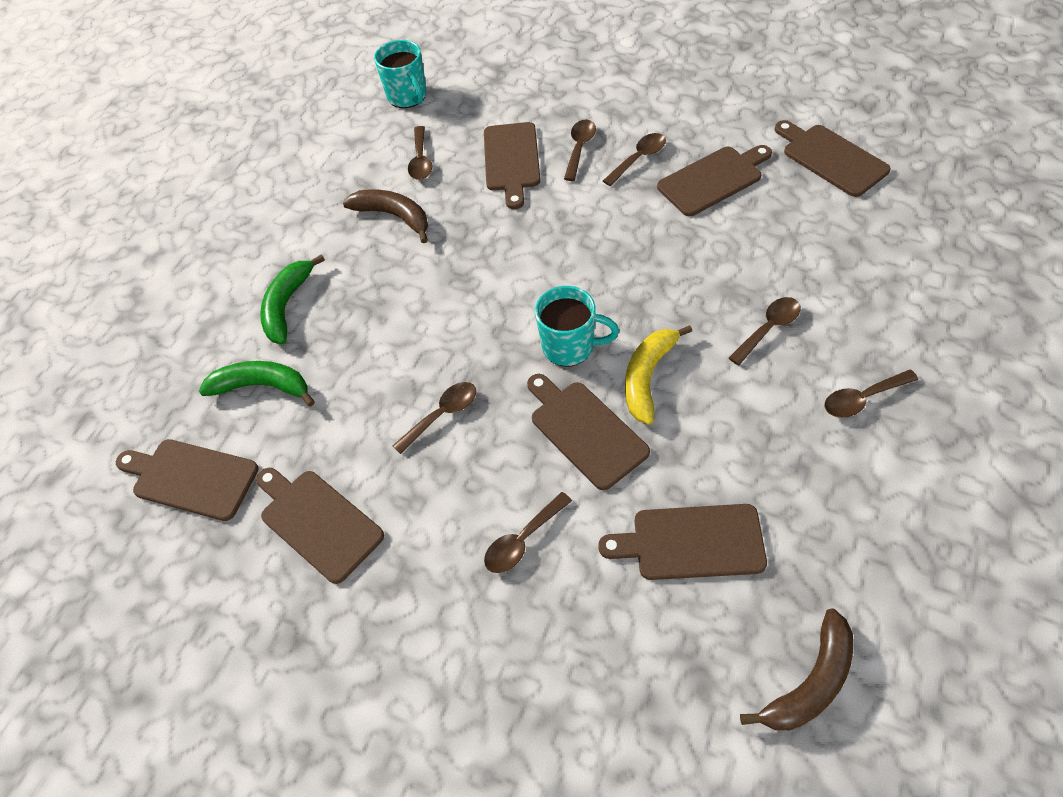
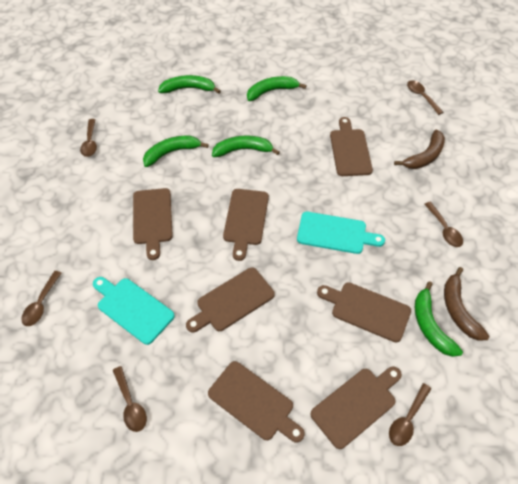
brown spoon: 7 -> 6
green banana: 2 -> 5
turquoise cutting board: 0 -> 2
turquoise mug: 2 -> 0
yellow banana: 1 -> 0

